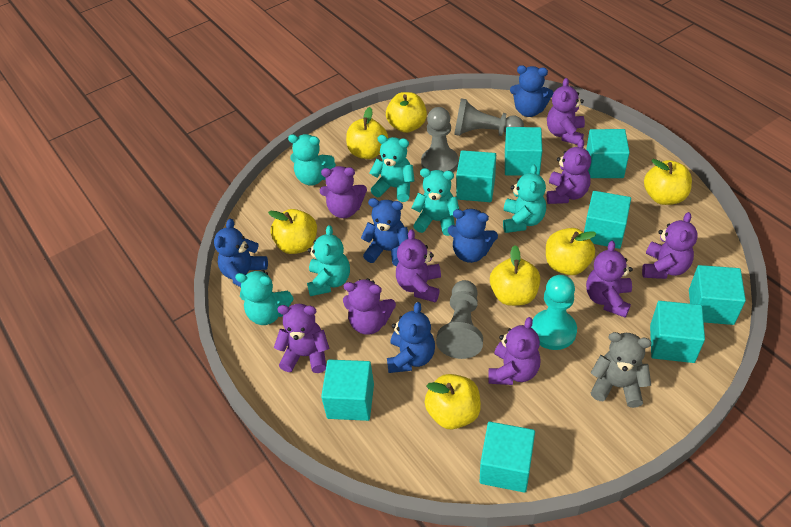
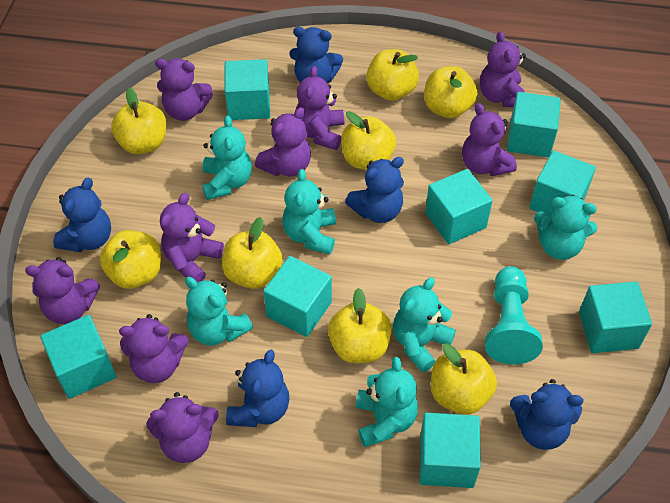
grey pawn: 3 -> 0
grey teddy bear: 1 -> 0
yellow apple: 7 -> 8

